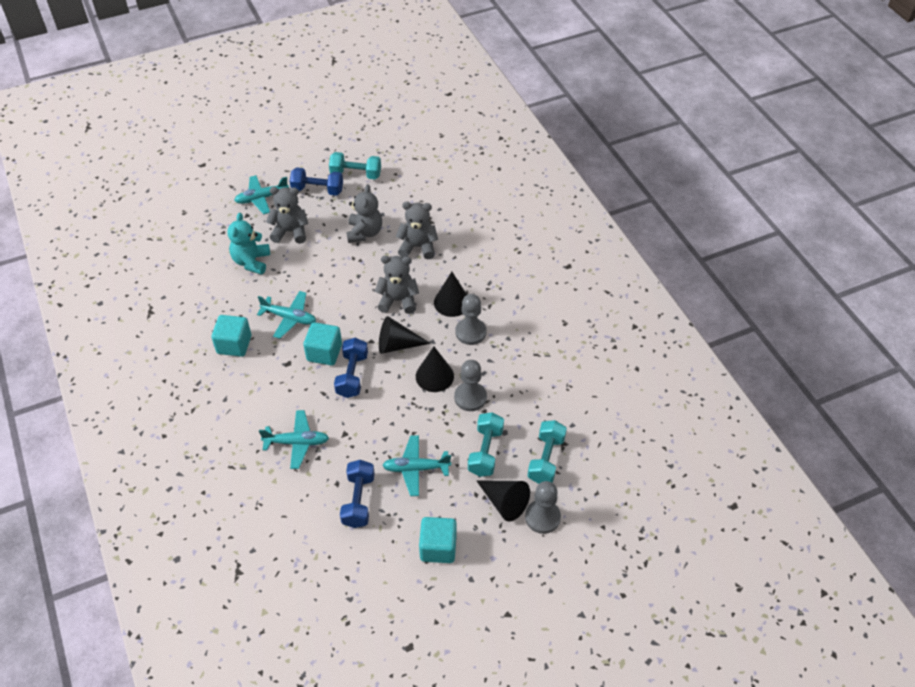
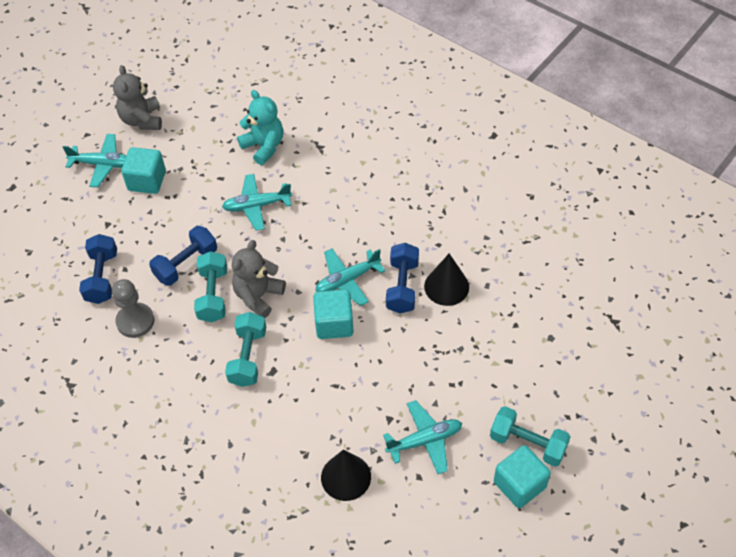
black cone: 4 -> 2
grey pawn: 3 -> 1
grey teddy bear: 4 -> 2

